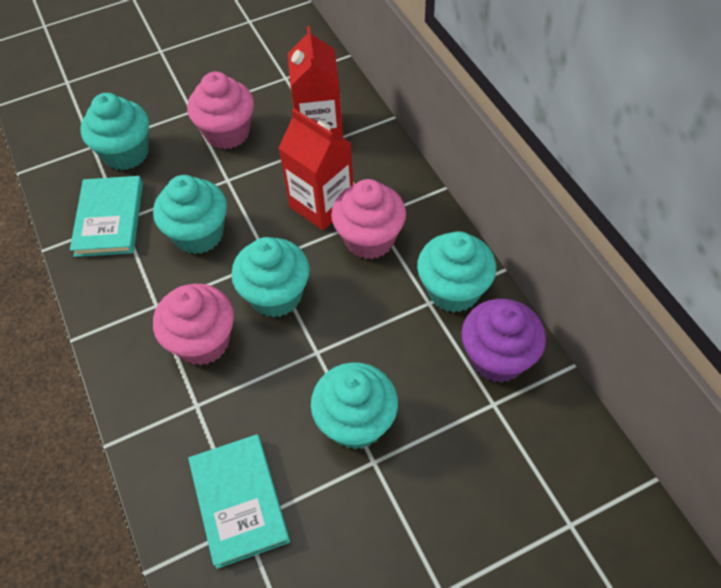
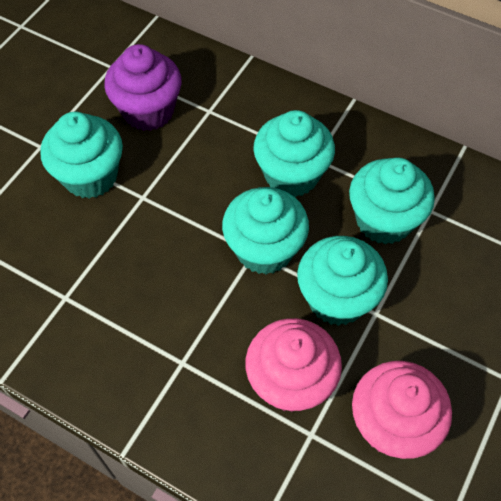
pink cupcake: 3 -> 2
red carton: 2 -> 0
turquoise book: 2 -> 0

